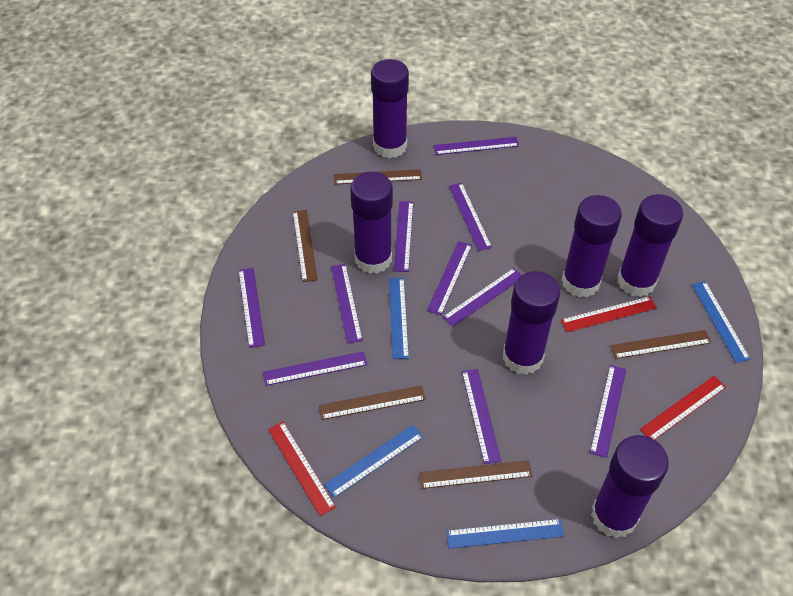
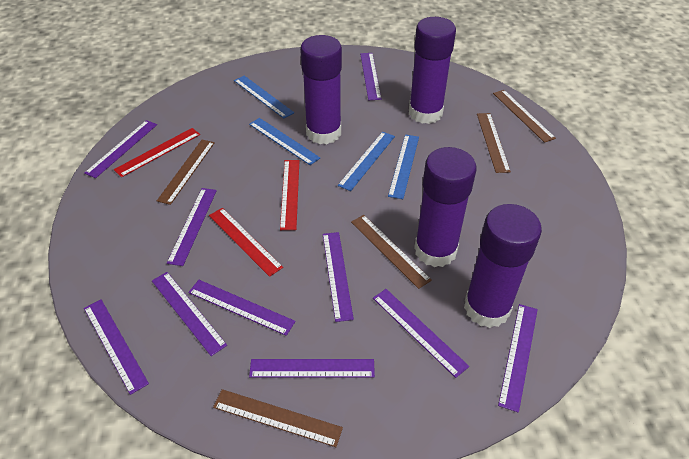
purple glue stick: 6 -> 4

